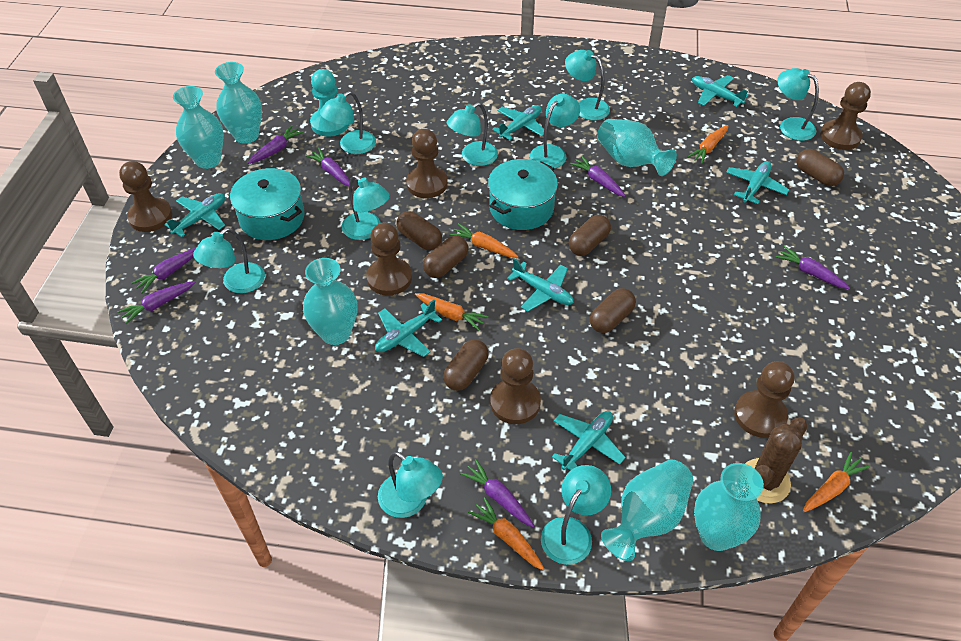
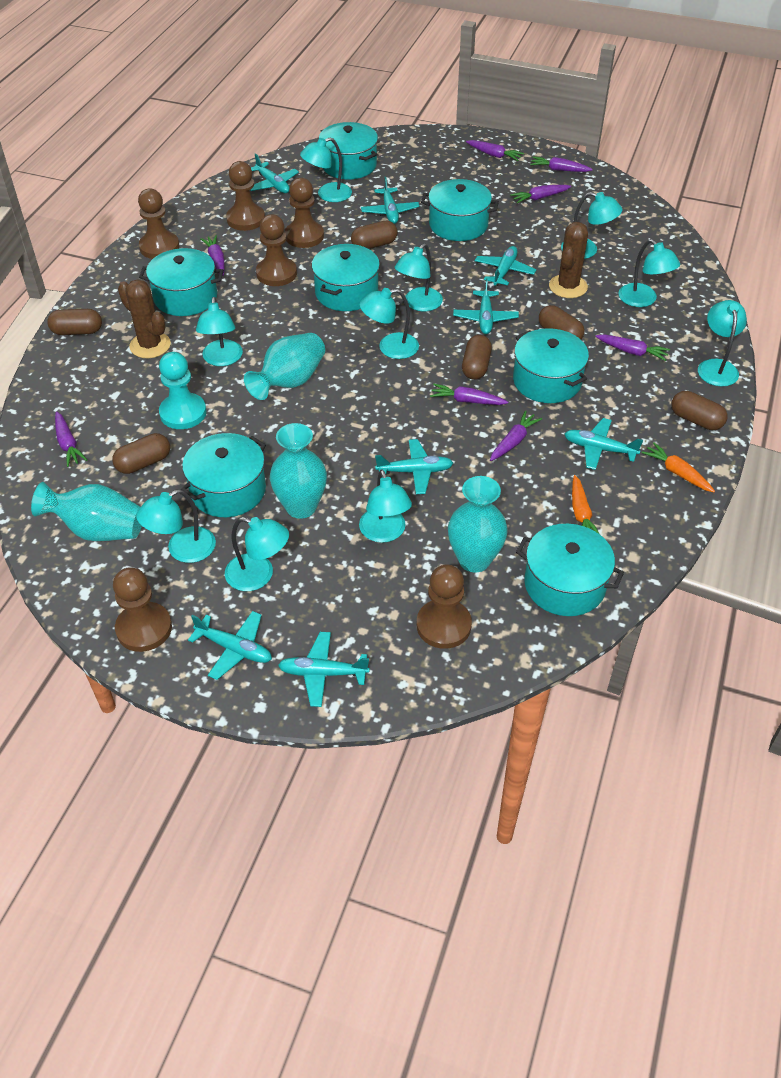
brown cactus: 1 -> 2
orange carrot: 5 -> 2
purple carrot: 7 -> 8
turquoise lamp: 9 -> 10
turquoise plane: 7 -> 8
turquoise pot: 2 -> 7
turquoise vase: 6 -> 4

